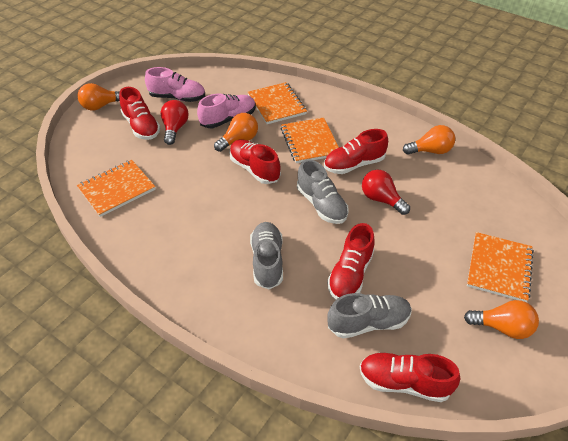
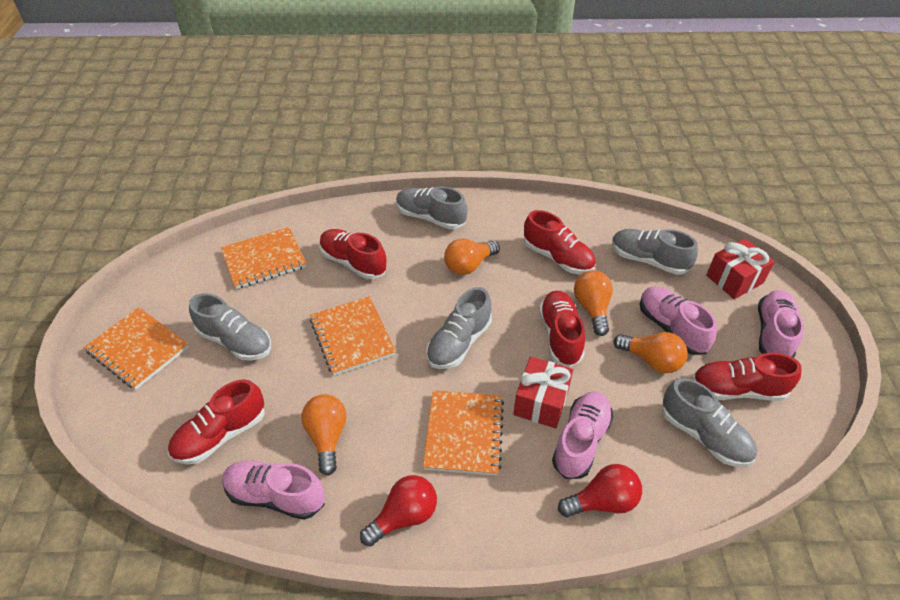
grey shoe: 3 -> 5
pink shoe: 2 -> 4
red gift: 0 -> 2

